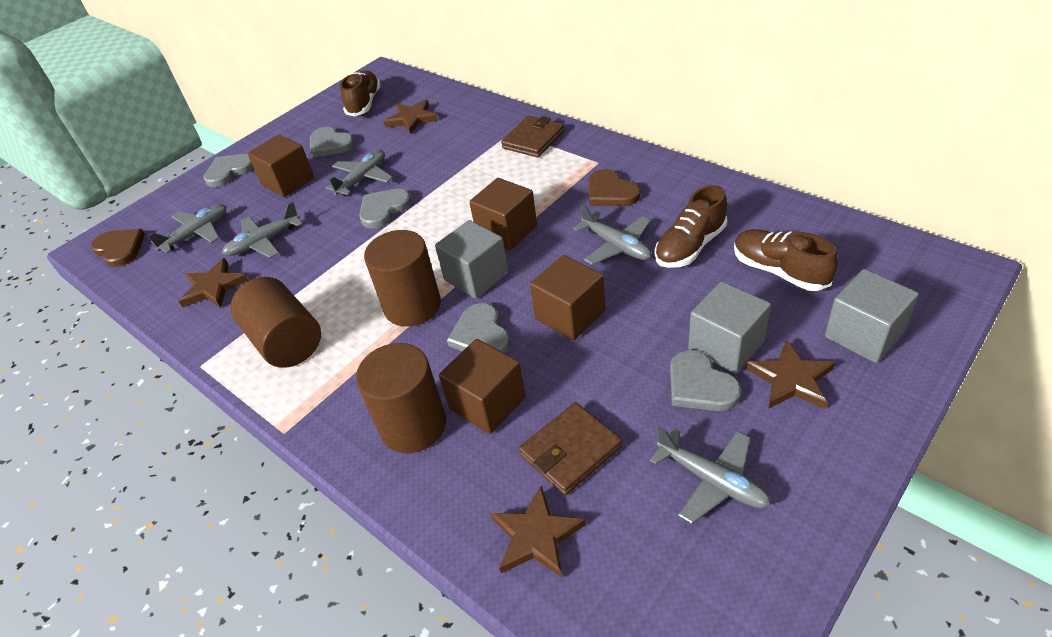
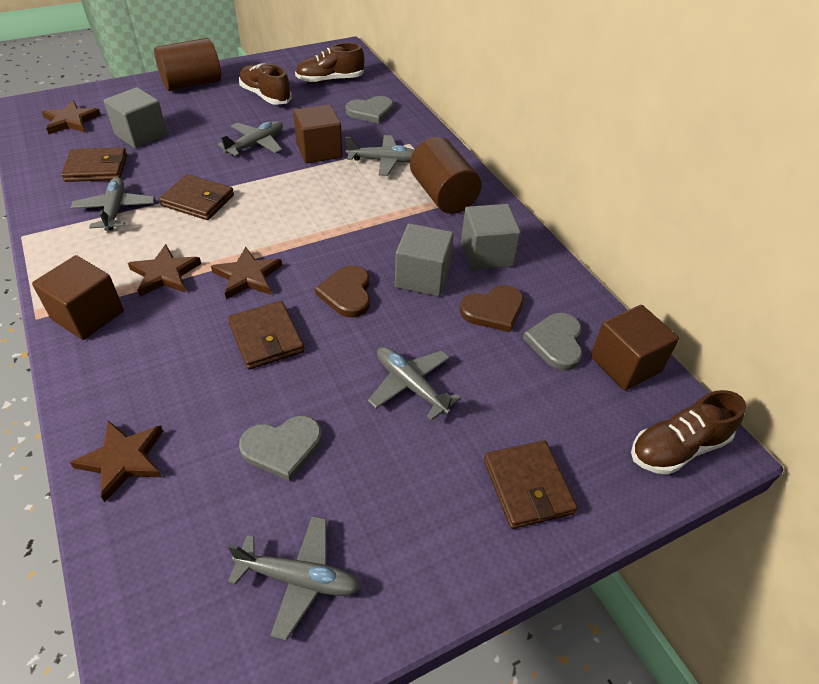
brown cube: 4 -> 3
brown cylinder: 3 -> 2
brown wallet: 2 -> 4
grey heart: 5 -> 3

